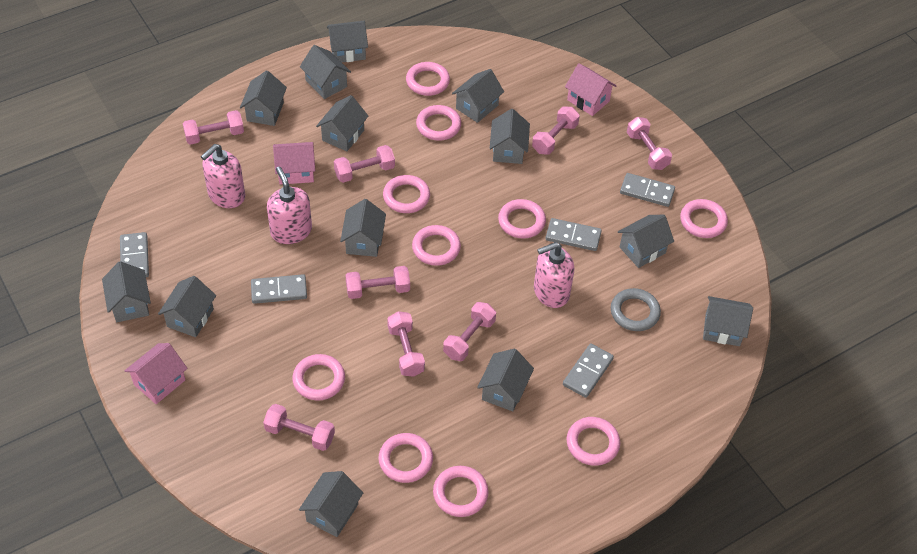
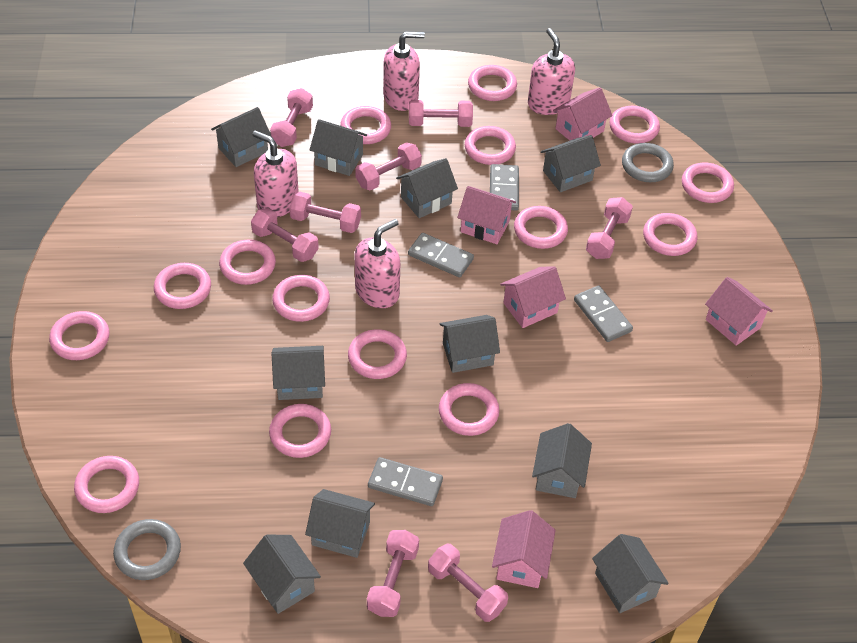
grey domino: 5 -> 4
grey house: 13 -> 10
grey ring: 1 -> 2
pink house: 3 -> 5
pink ring: 10 -> 15
pink soap dispenser: 3 -> 4

